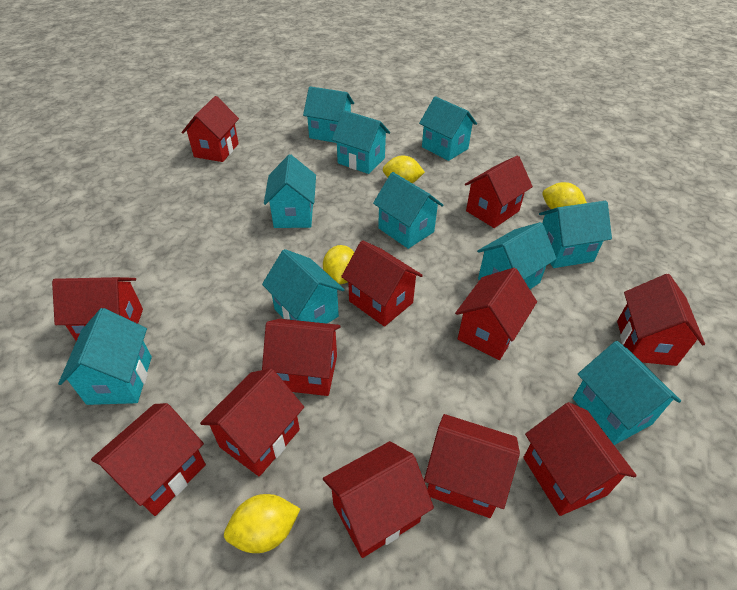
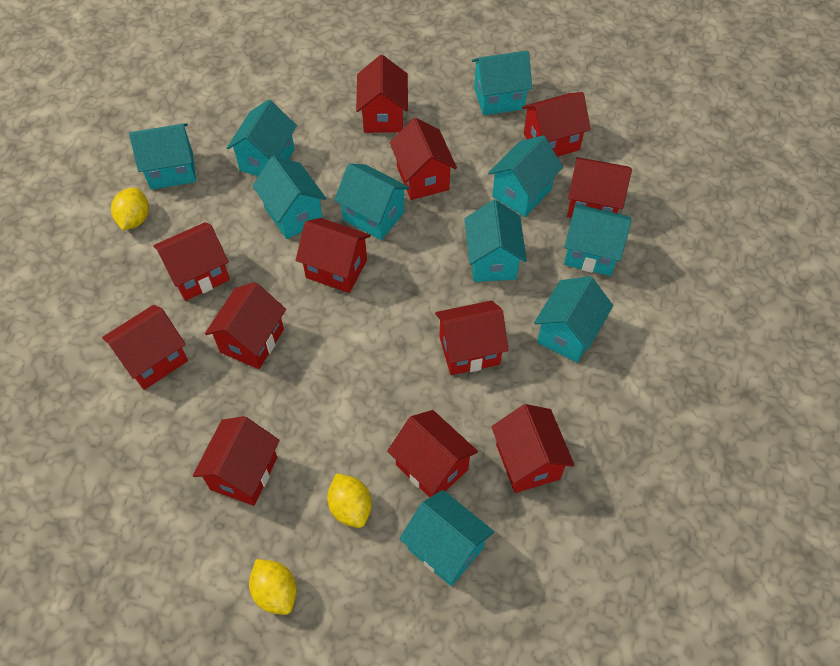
yellow lemon: 4 -> 3

